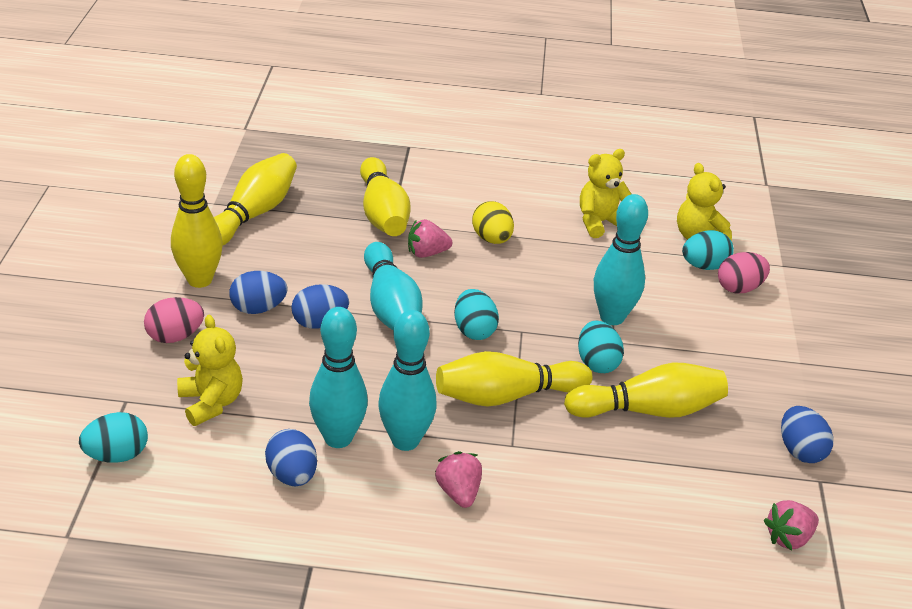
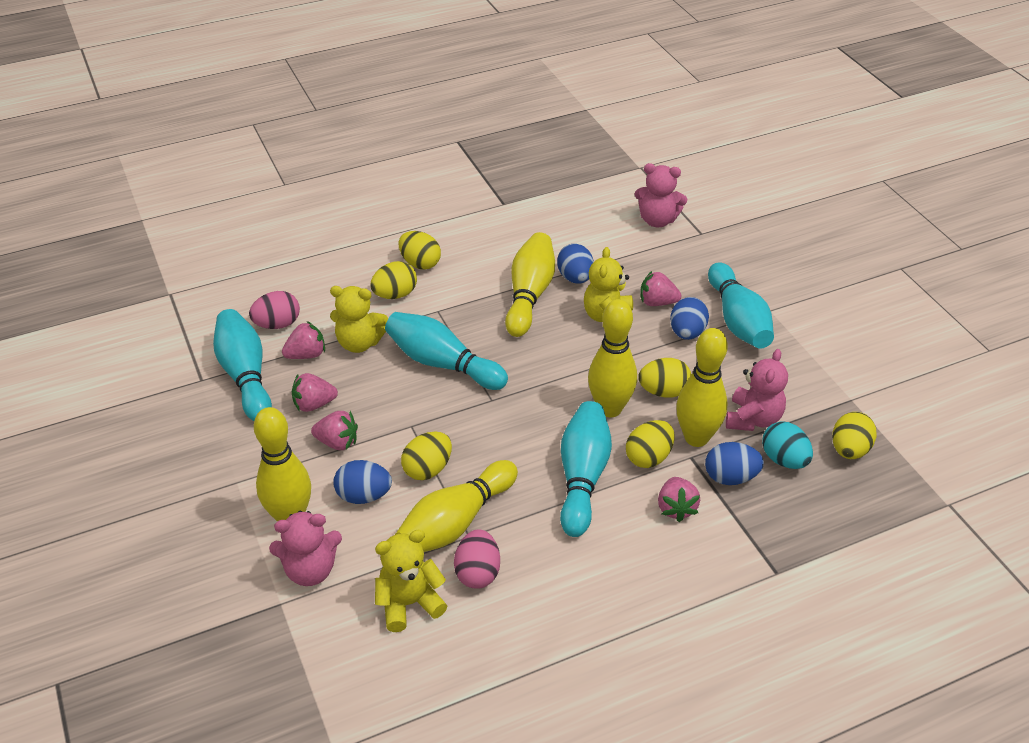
pink strawberry: 3 -> 5
pink teddy bear: 0 -> 3
turquoise egg: 4 -> 1
yellow egg: 1 -> 6

